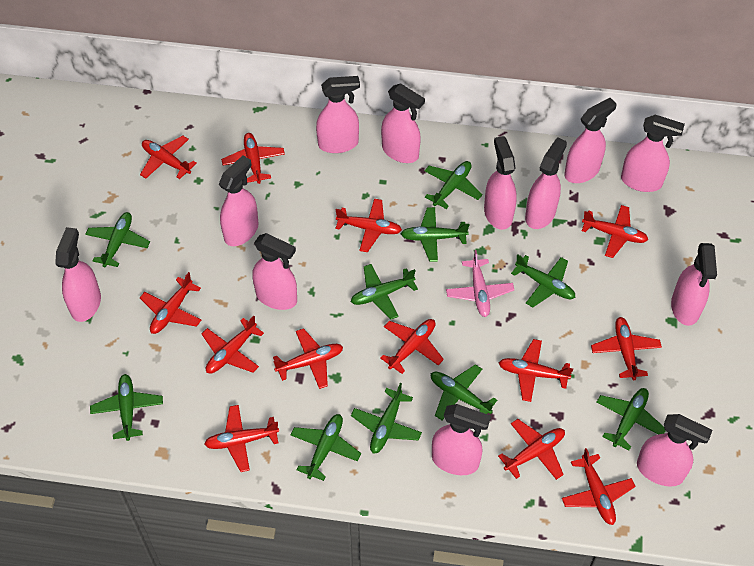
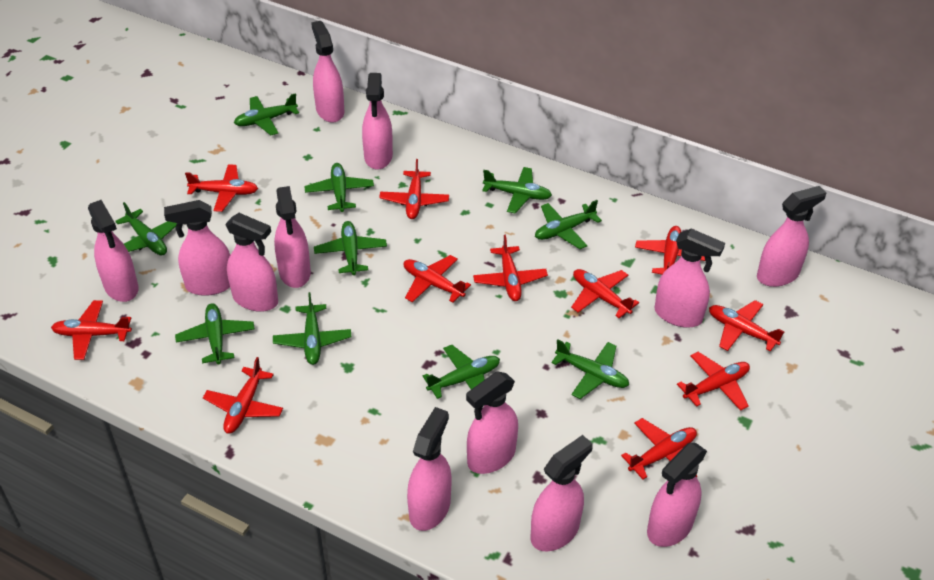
pink plane: 1 -> 0
red plane: 13 -> 11

